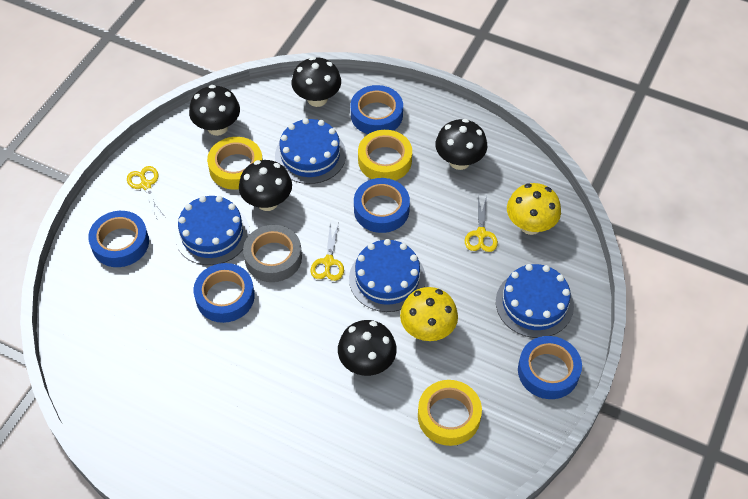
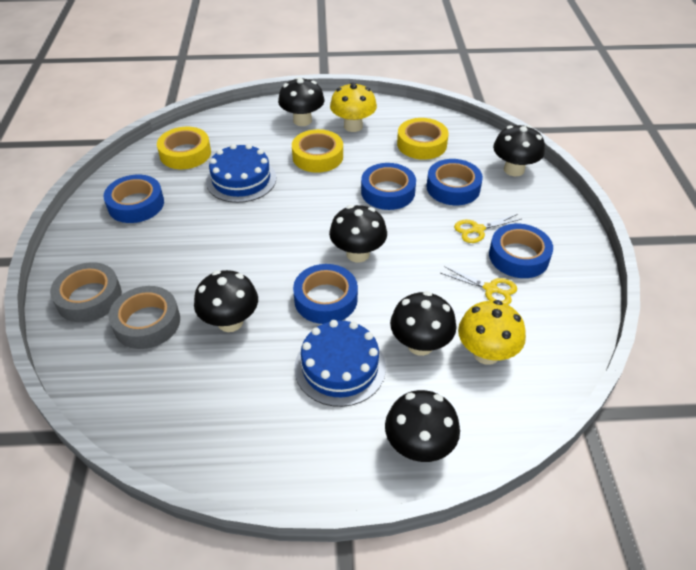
black mushroom: 5 -> 6
blue cake: 4 -> 2
grey tape: 1 -> 2
yellow scissors: 3 -> 2

